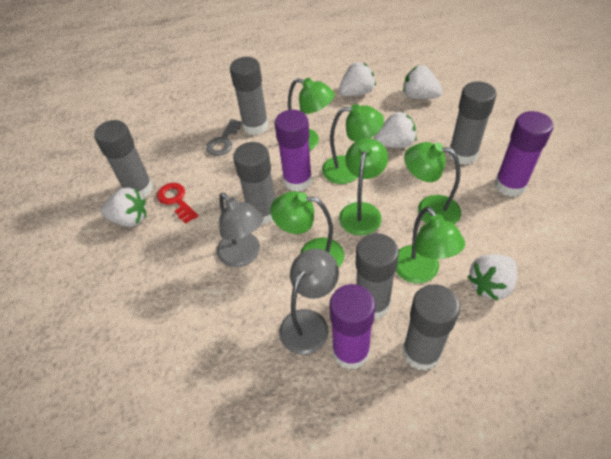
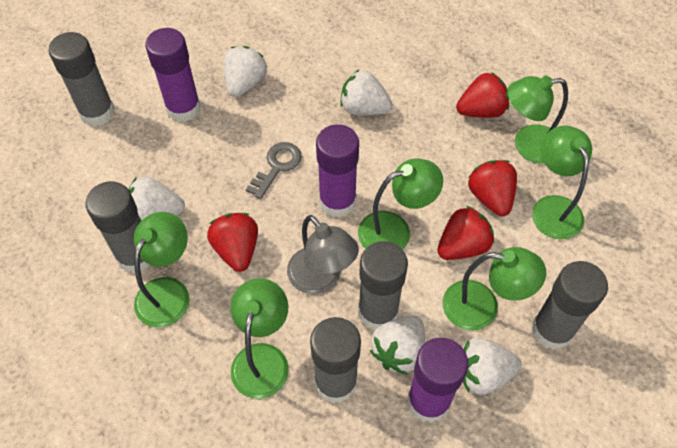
grey glue stick: 6 -> 5
grey lamp: 2 -> 1
red key: 1 -> 0
red strawberry: 0 -> 4

